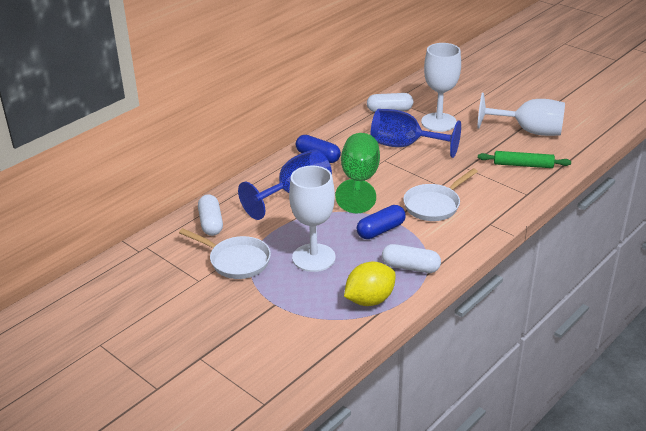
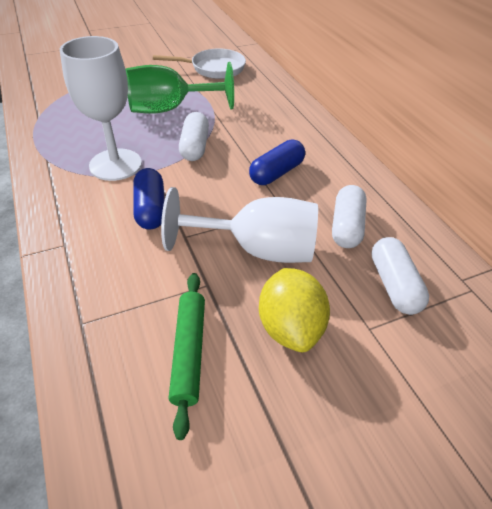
blue goblet: 2 -> 0
white goblet: 3 -> 2
white pan: 2 -> 1

